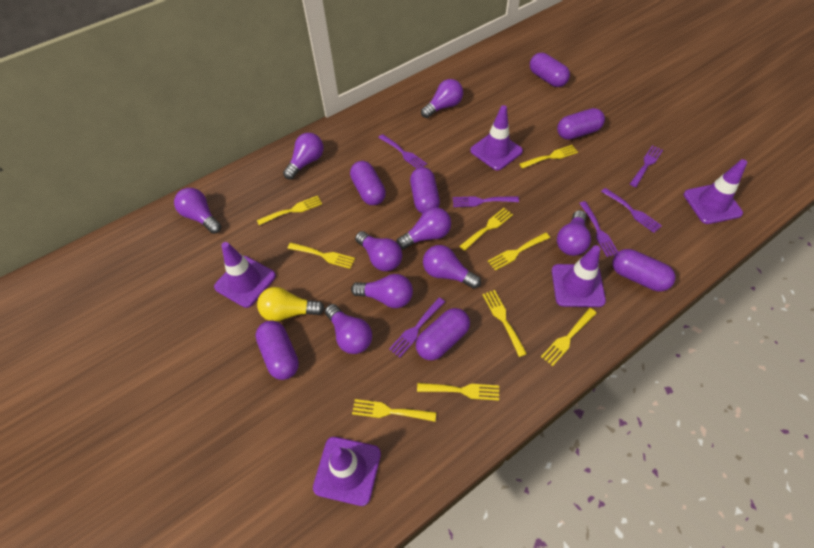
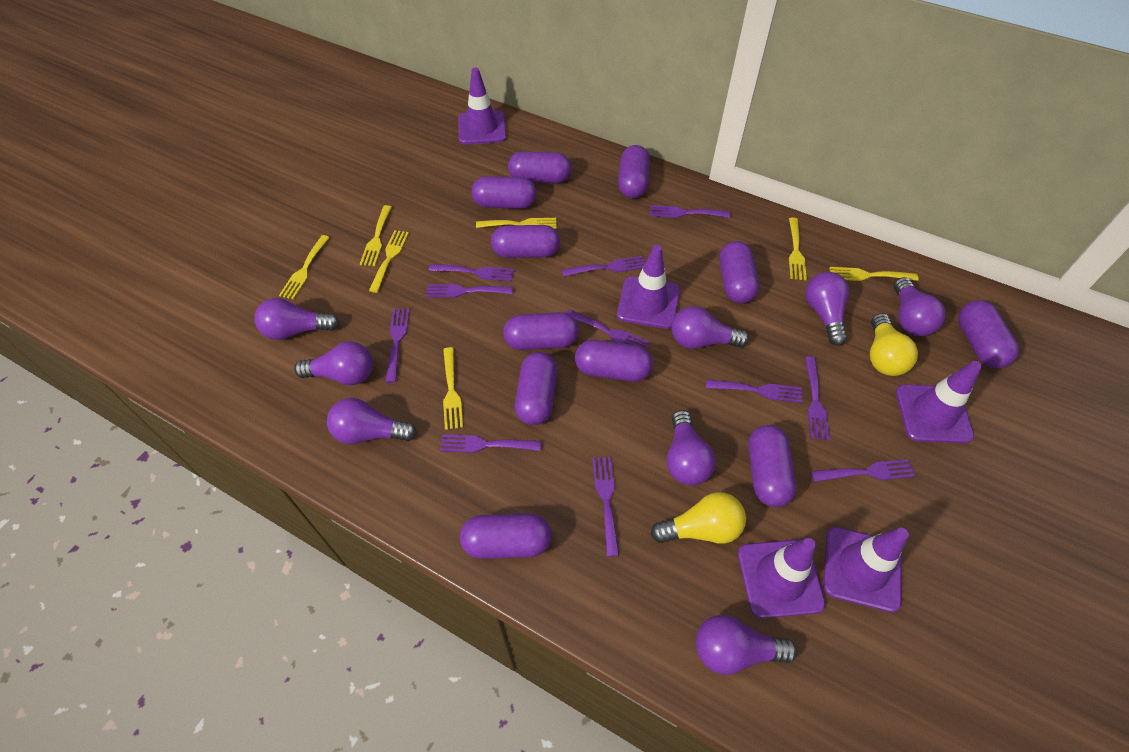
purple capsule: 7 -> 11
purple fork: 6 -> 11
purple light bulb: 9 -> 8
yellow fork: 9 -> 7
yellow light bulb: 1 -> 2

